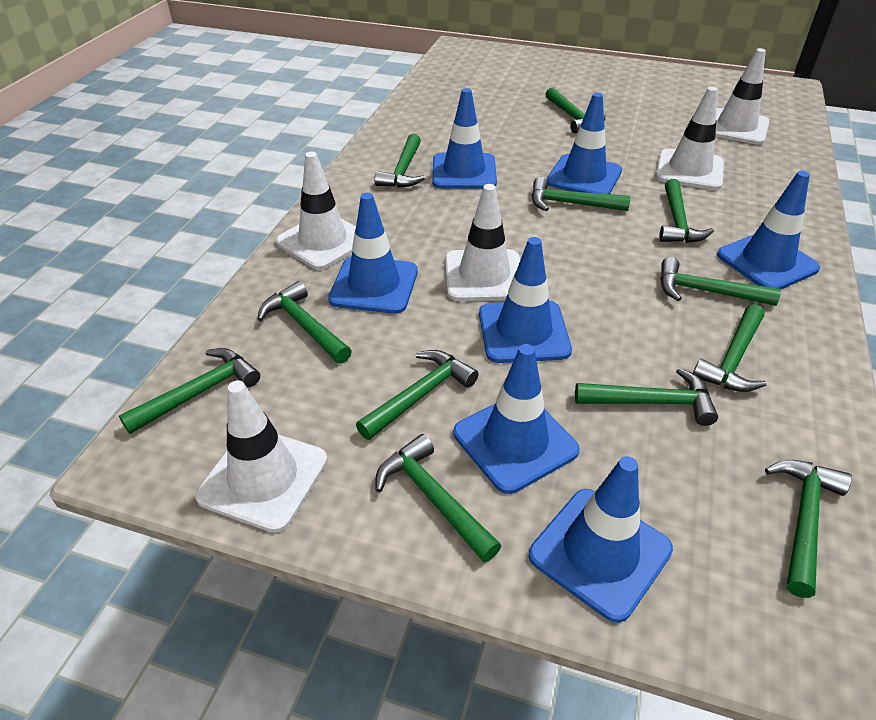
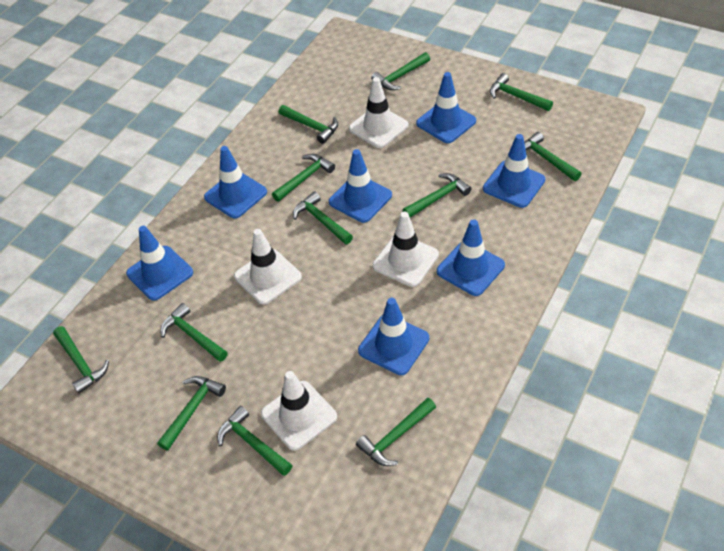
white traffic cone: 5 -> 4

